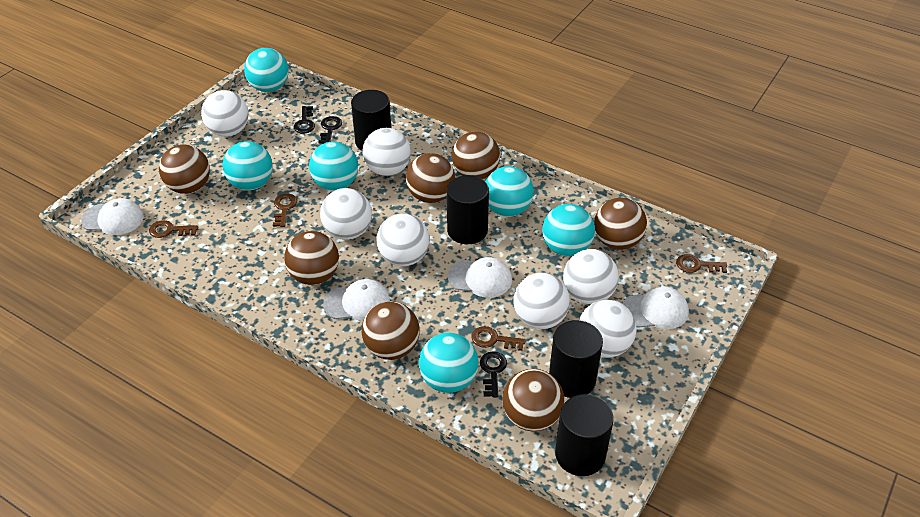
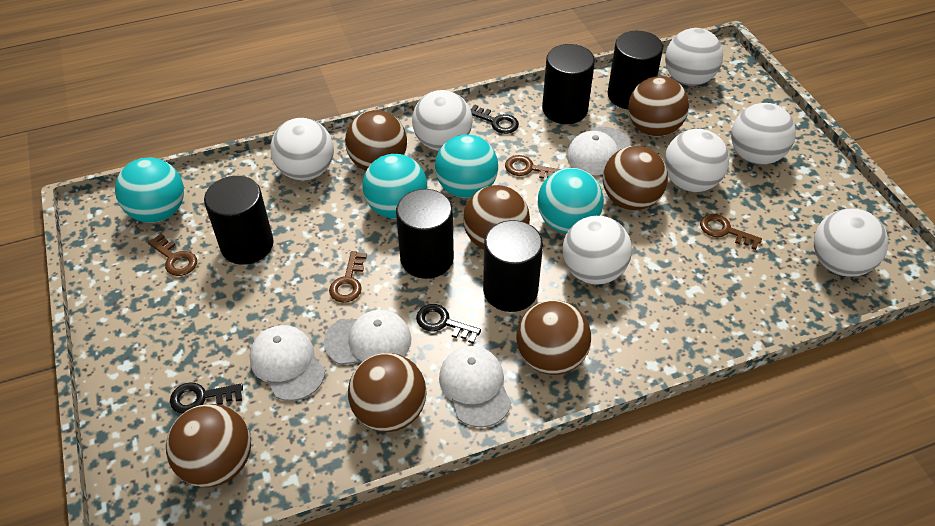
black cylinder: 4 -> 5
turquoise ball: 6 -> 4

